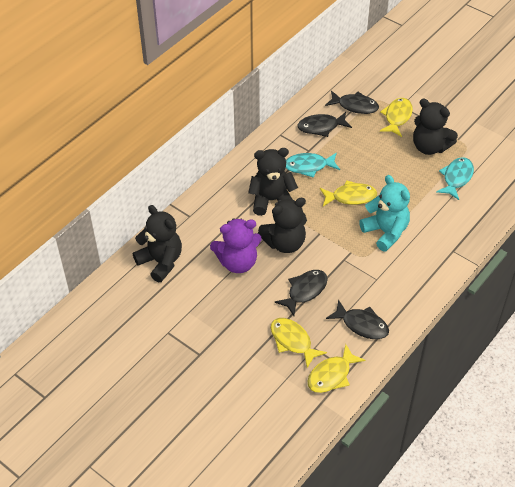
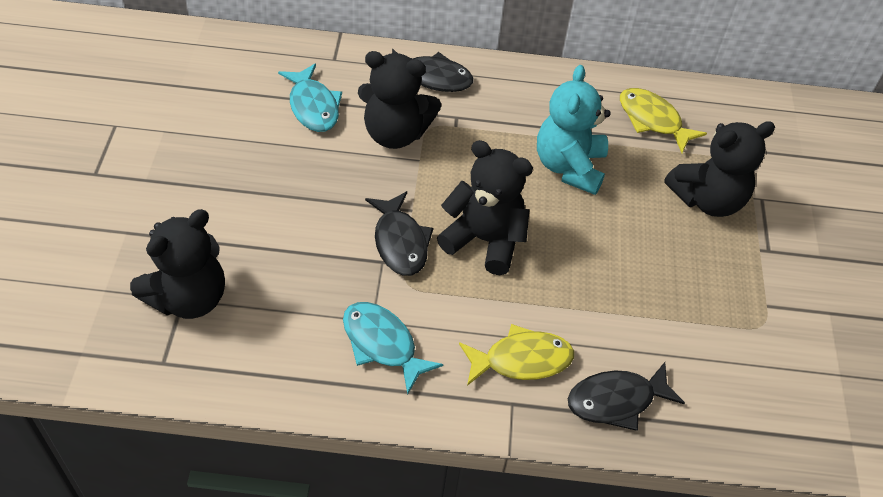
black fish: 4 -> 3
purple teddy bear: 1 -> 0
yellow fish: 4 -> 2

